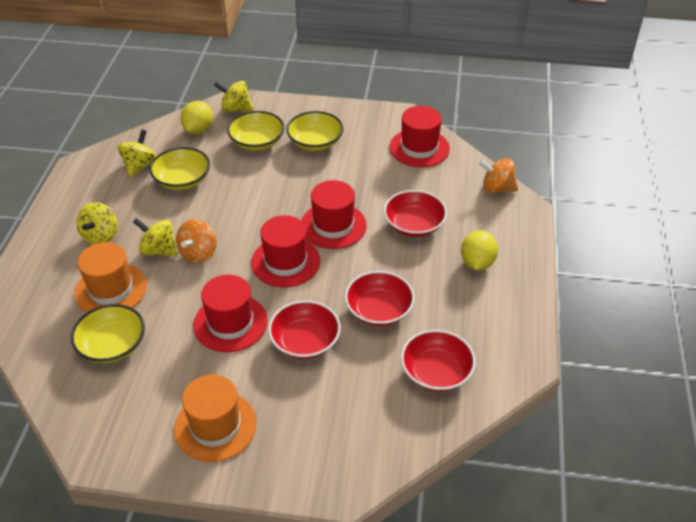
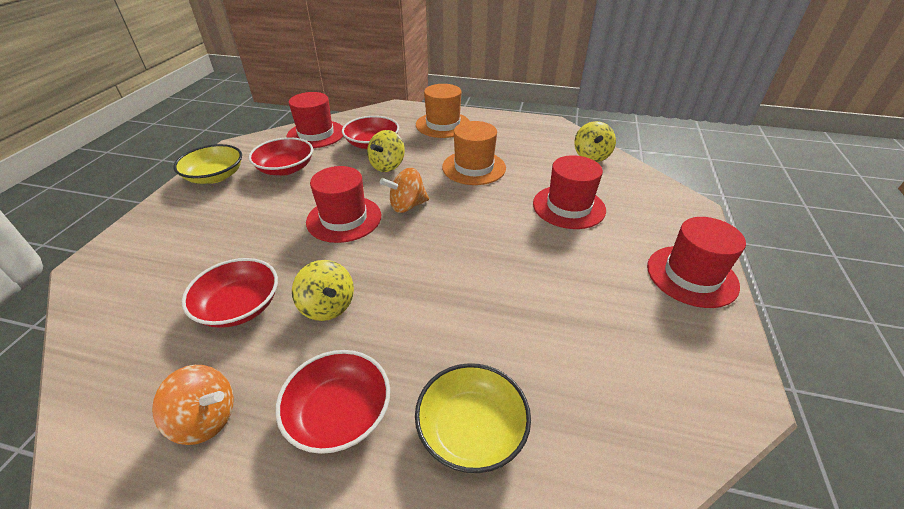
yellow bowl: 4 -> 2
yellow lemon: 2 -> 0
yellow spinning top: 4 -> 3

